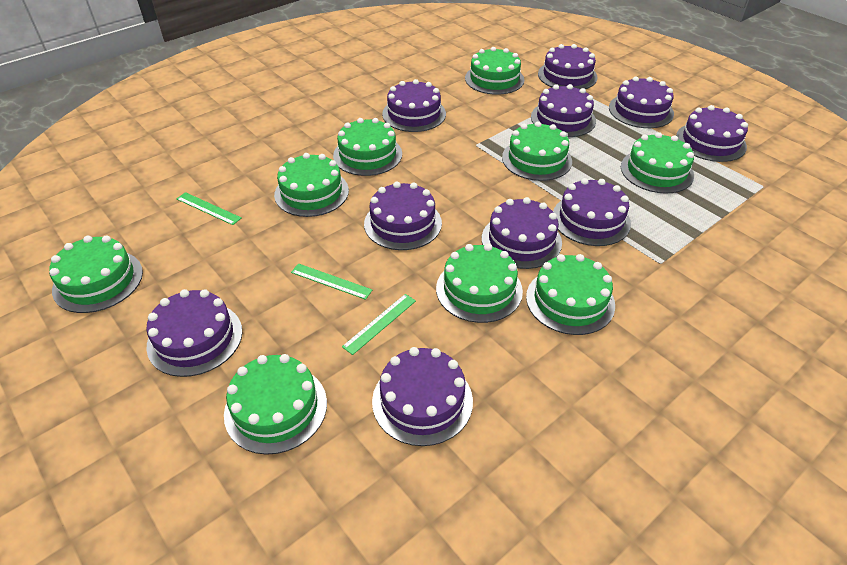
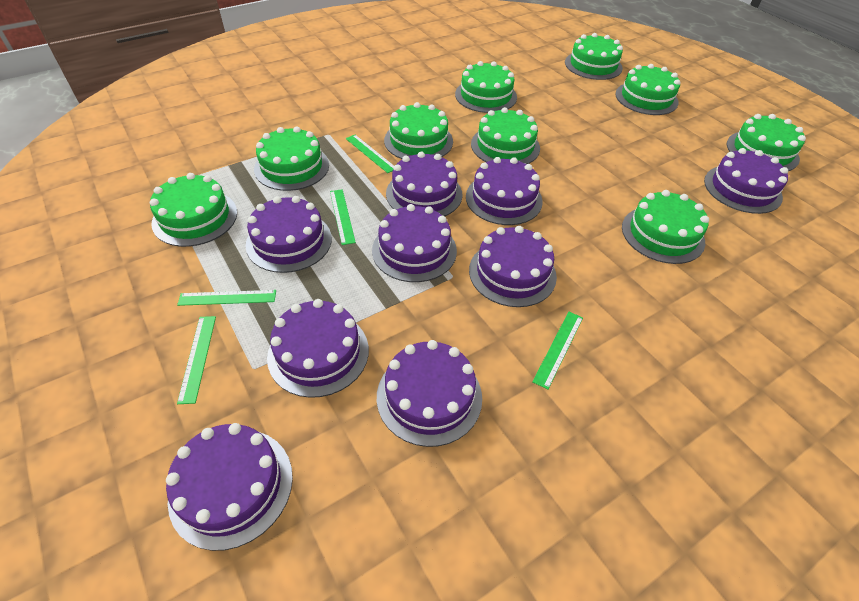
green ruler: 3 -> 5
purple cake: 10 -> 9

